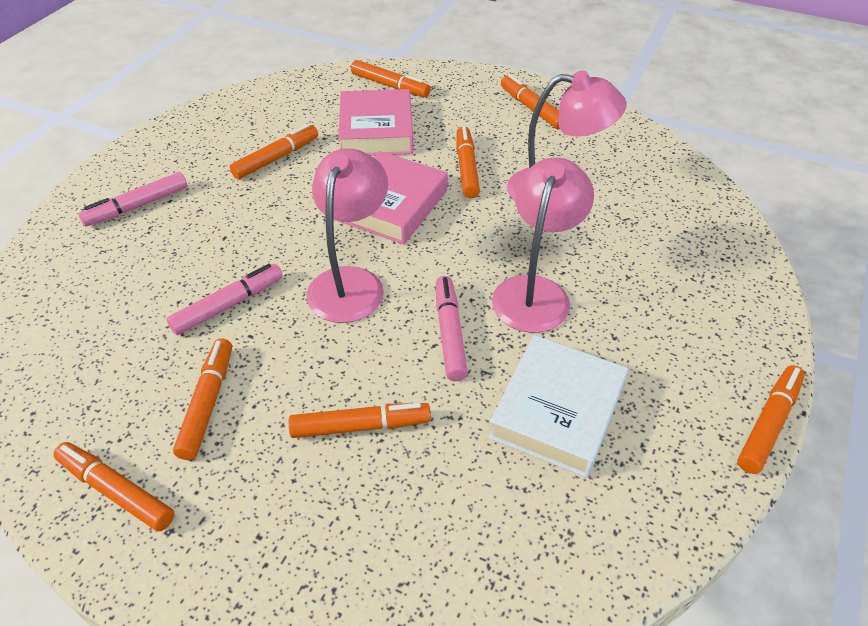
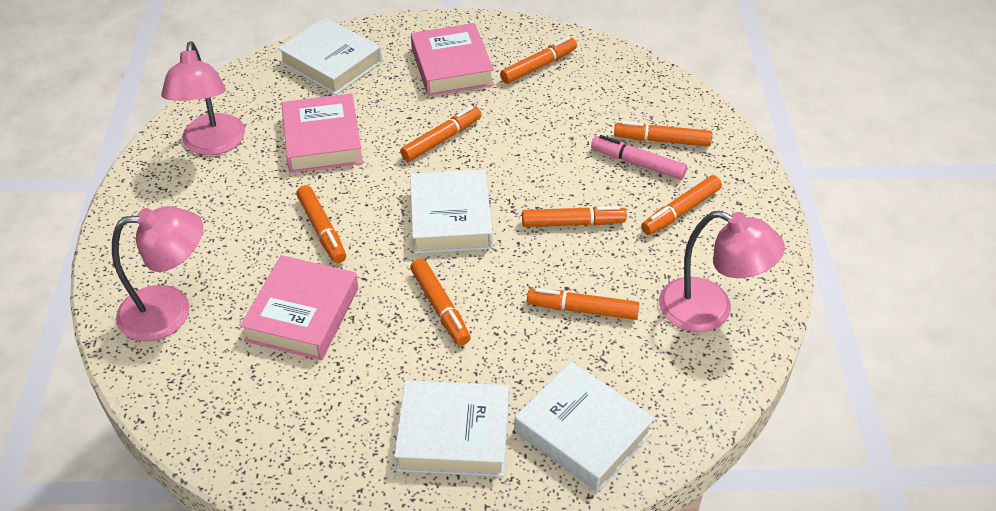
pink book: 2 -> 3
pink marker: 3 -> 1
white book: 1 -> 4

